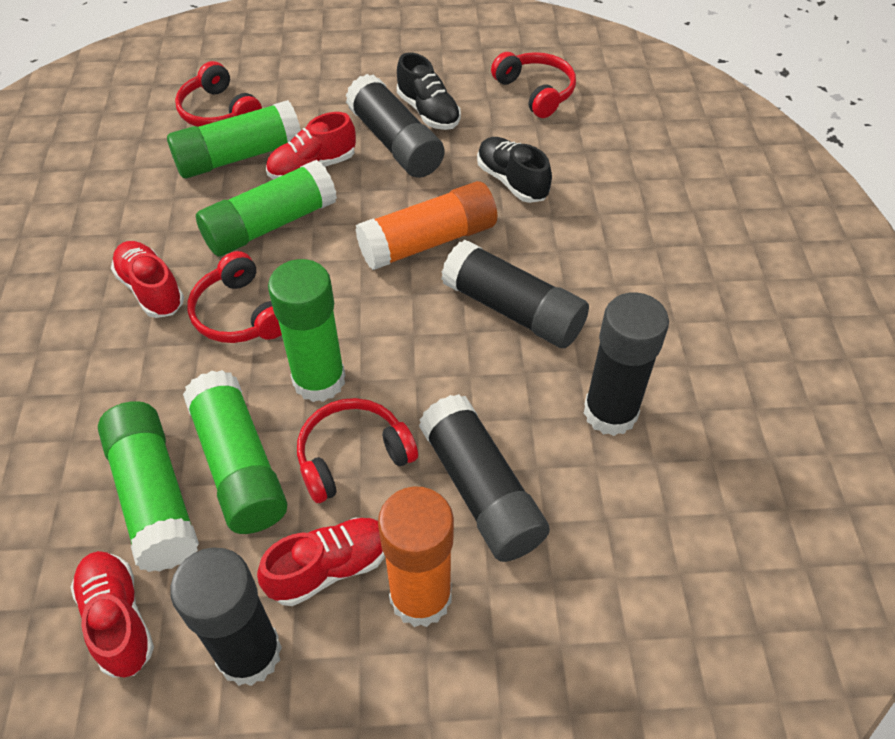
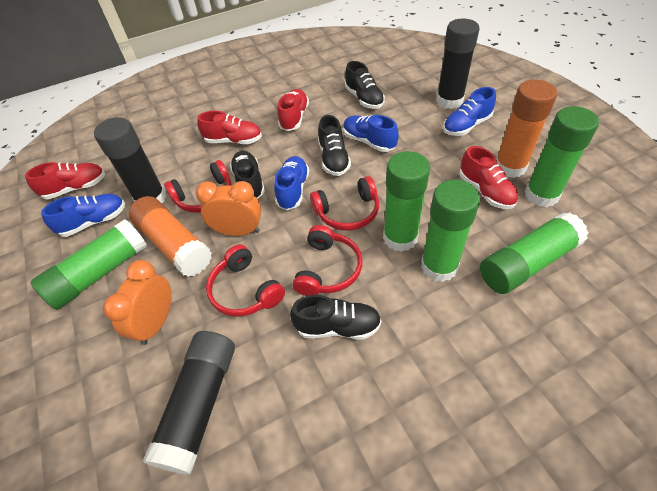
black glue stick: 5 -> 3
black shoe: 2 -> 4
blue shoe: 0 -> 4
orange clock: 0 -> 2

